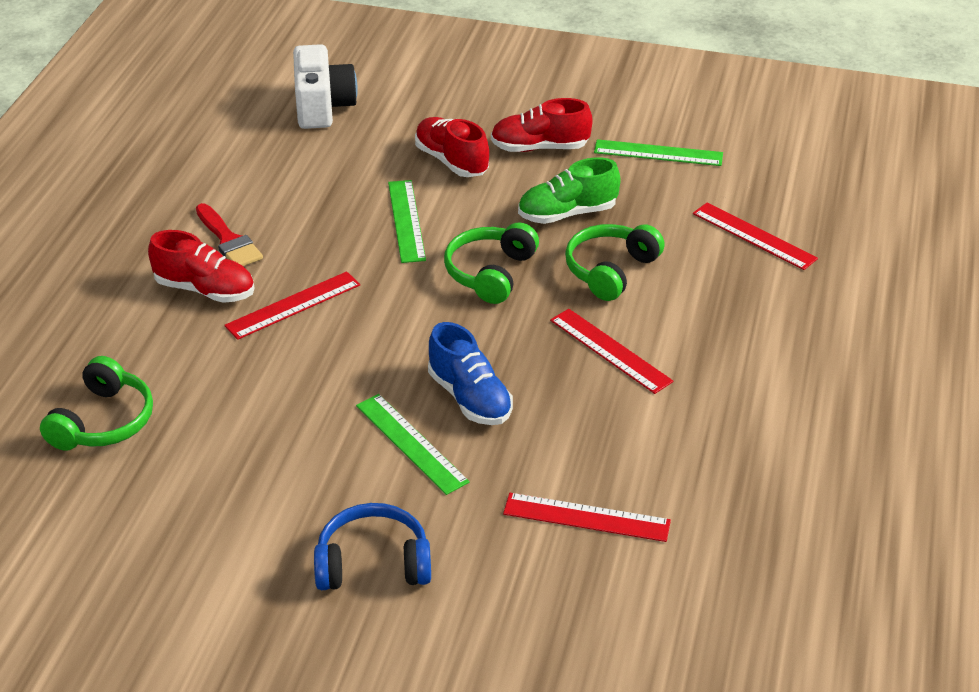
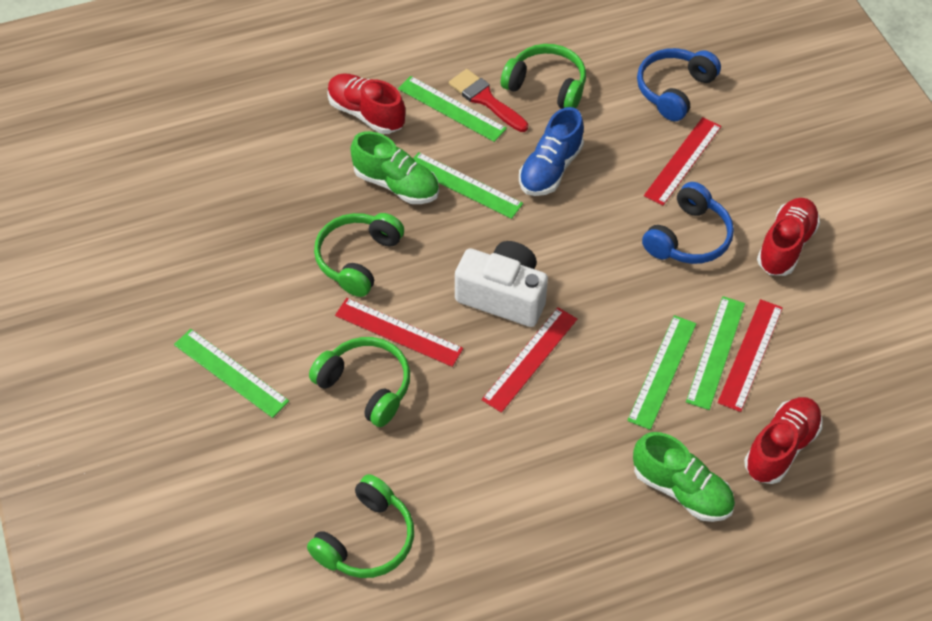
blue headphones: 1 -> 2
green headphones: 3 -> 4
green ruler: 3 -> 5
green shoe: 1 -> 2

